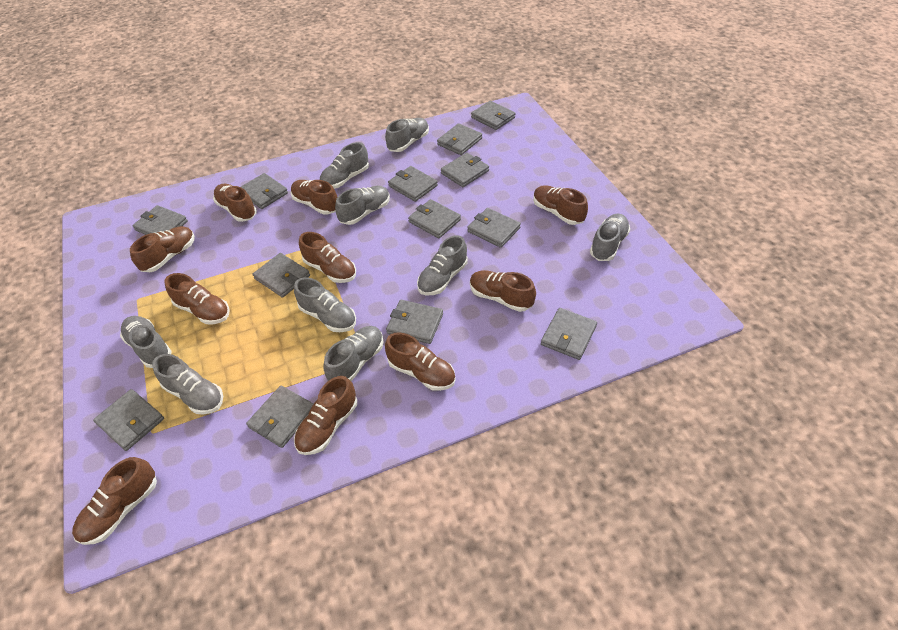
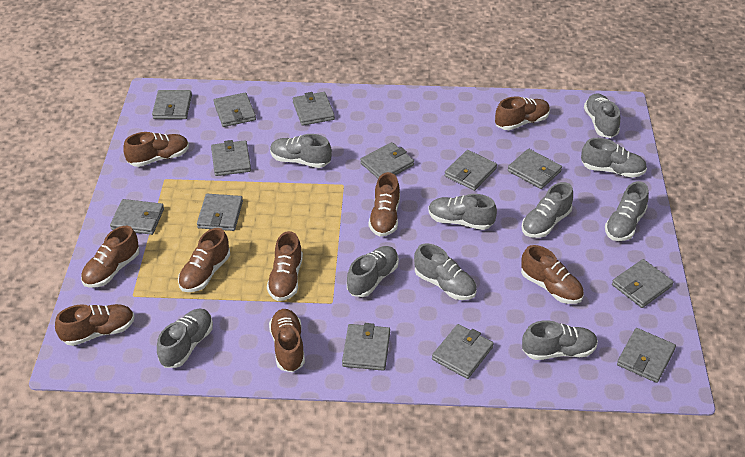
brown shoe: 10 -> 9
grey shoe: 9 -> 10

